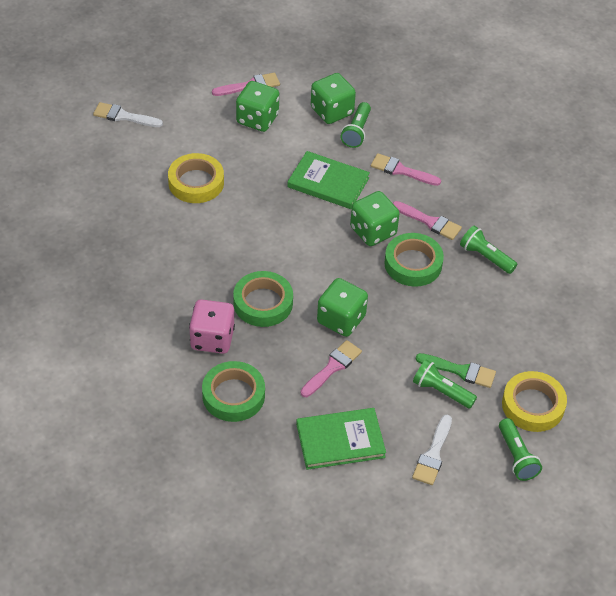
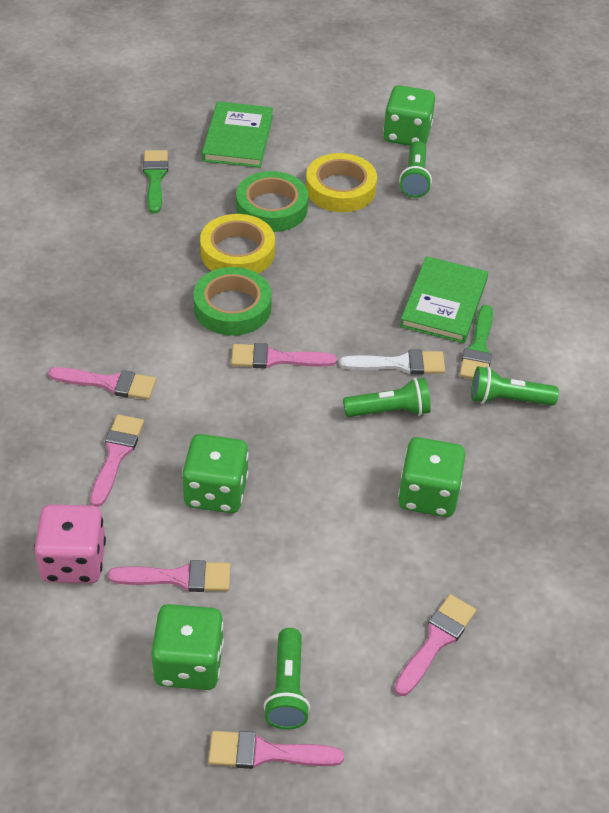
green brush: 1 -> 2
green tape: 3 -> 2
pink brush: 4 -> 6
white brush: 2 -> 1

